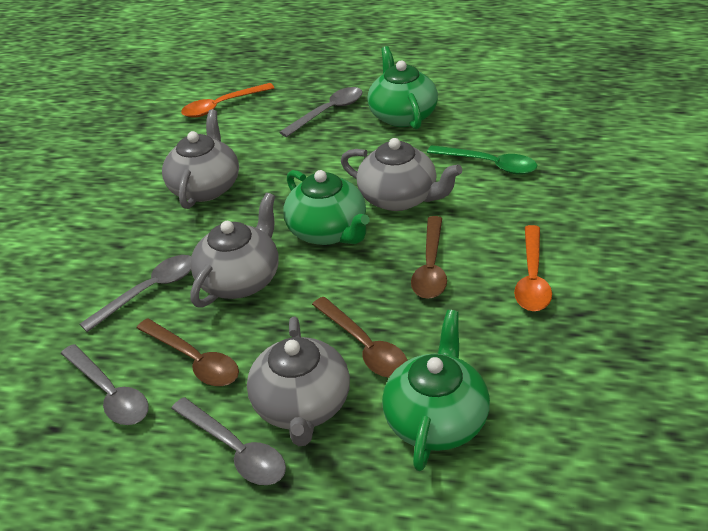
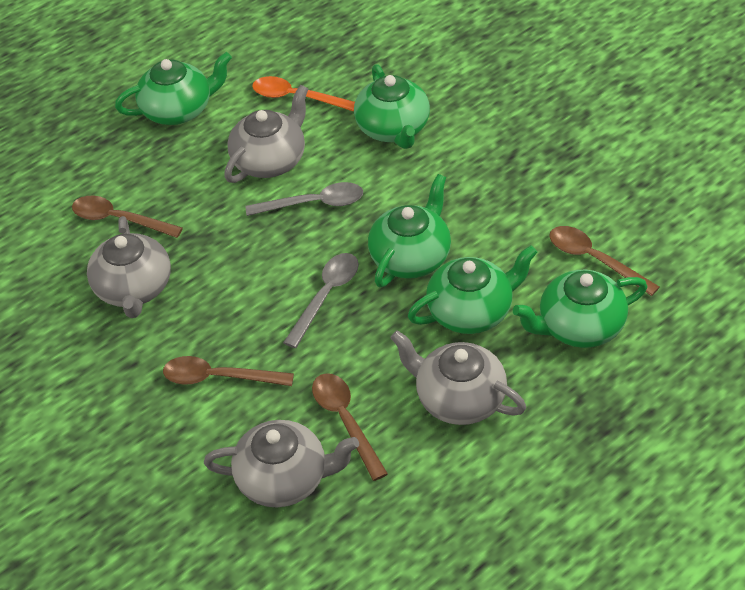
brown spoon: 3 -> 4
green spoon: 1 -> 0
green teapot: 3 -> 5
grey spoon: 4 -> 2
orange spoon: 2 -> 1

